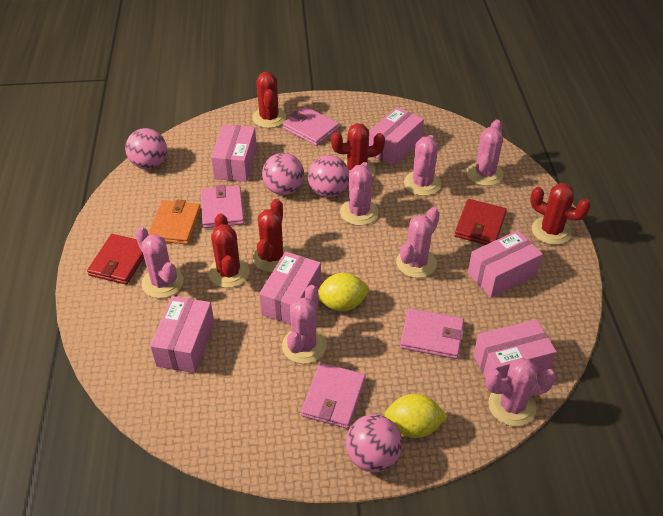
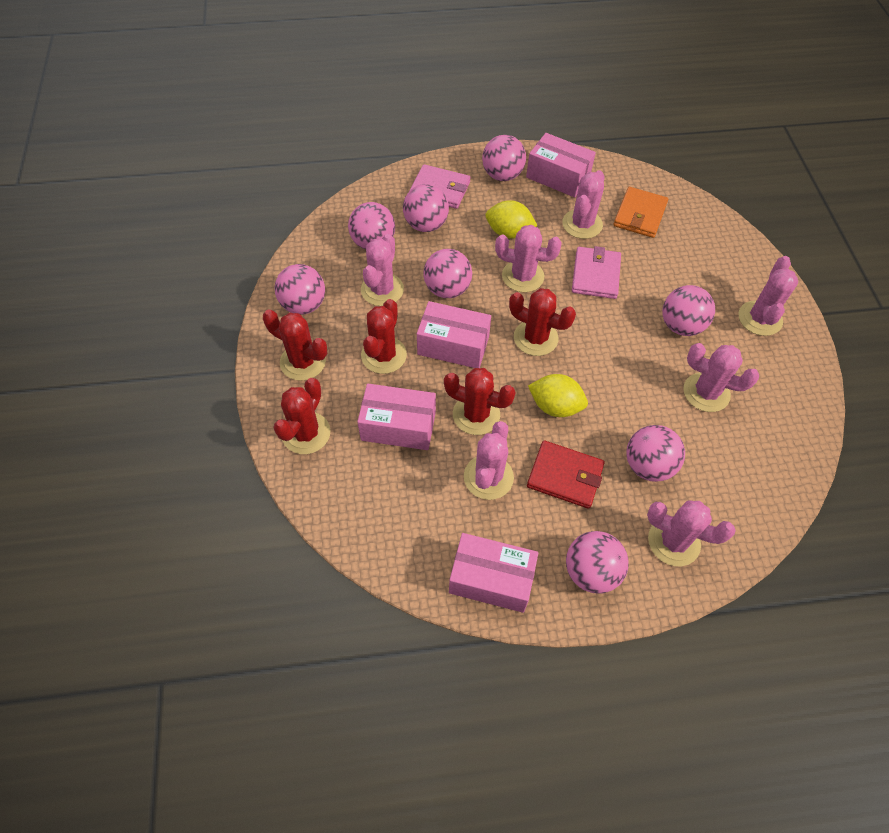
pink ball: 4 -> 8
pink box: 6 -> 4
pink wallet: 4 -> 2
red wallet: 2 -> 1

